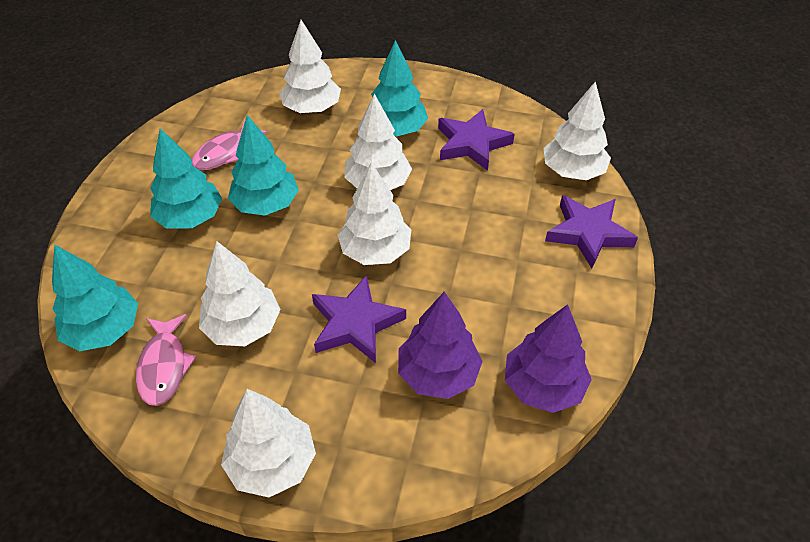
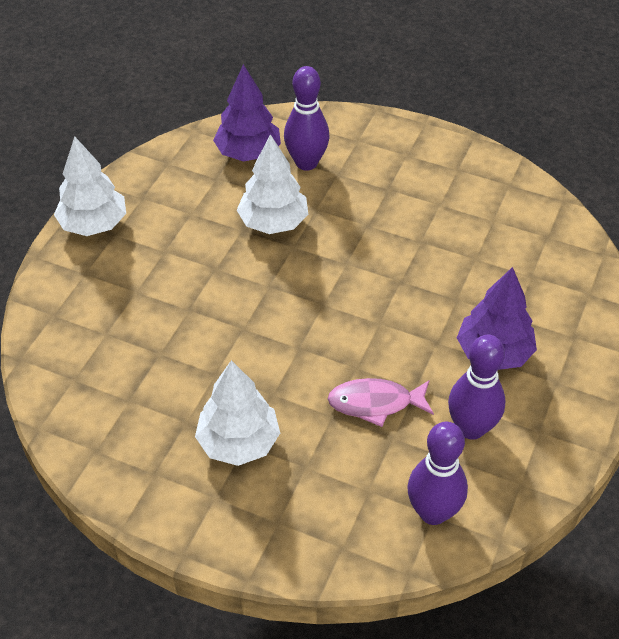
pink fish: 2 -> 1
purple bowling pin: 0 -> 3
purple star: 3 -> 0
turquoise tree: 4 -> 0
white tree: 6 -> 3

